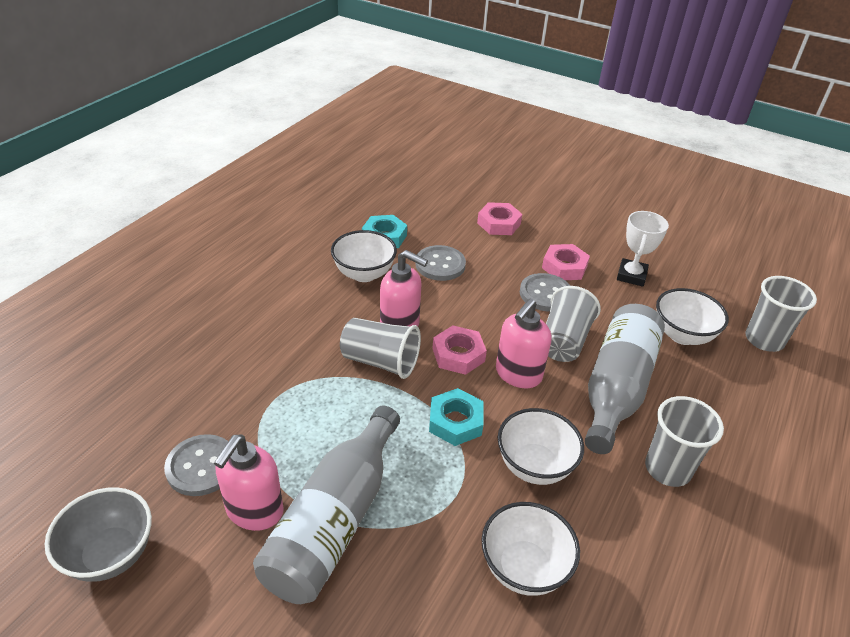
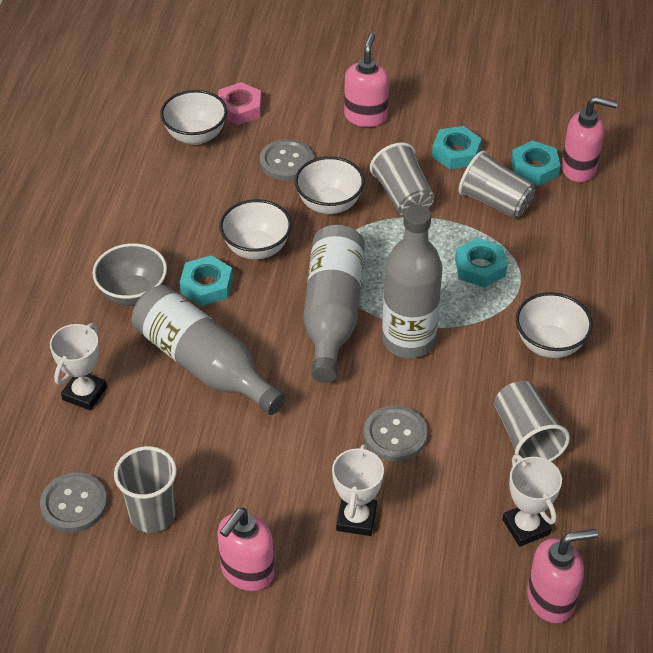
grey bottle: 2 -> 3
pink nut: 3 -> 1
pink soap dispenser: 3 -> 4
turquoise nut: 2 -> 4
white trophy: 1 -> 3

